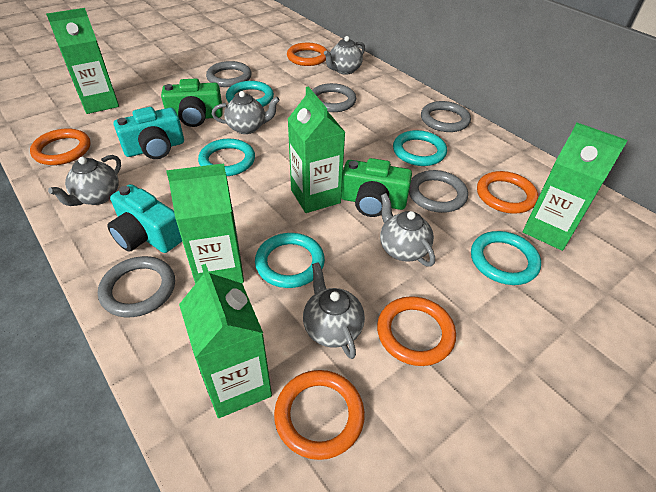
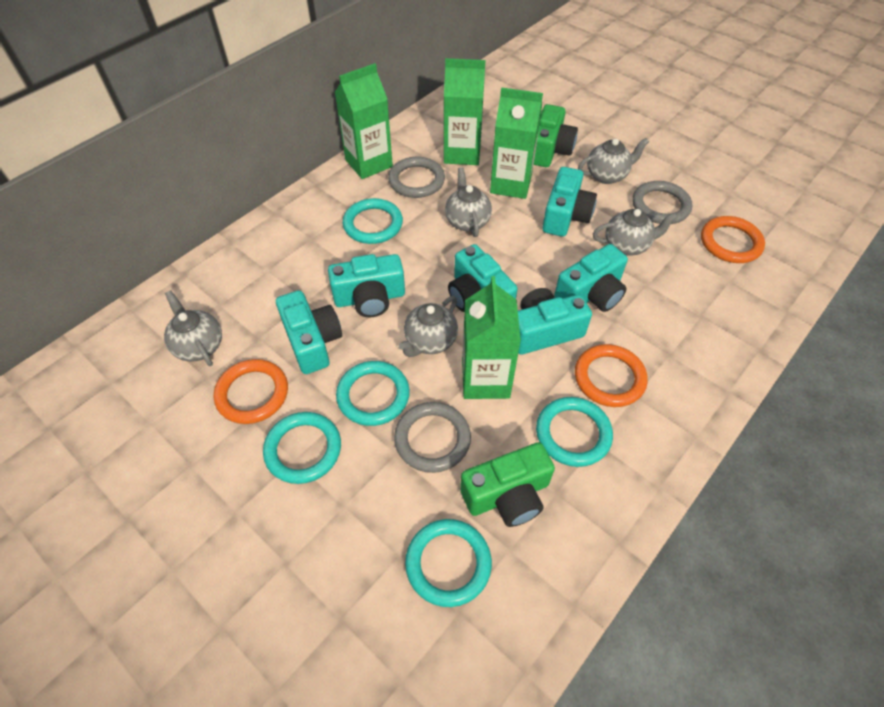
green carton: 5 -> 4
grey ring: 5 -> 3
orange ring: 5 -> 3
turquoise camera: 2 -> 6

